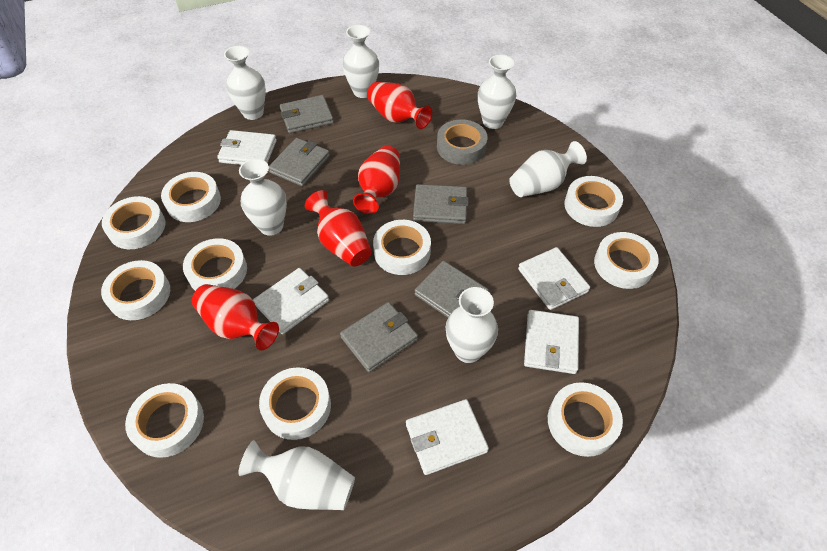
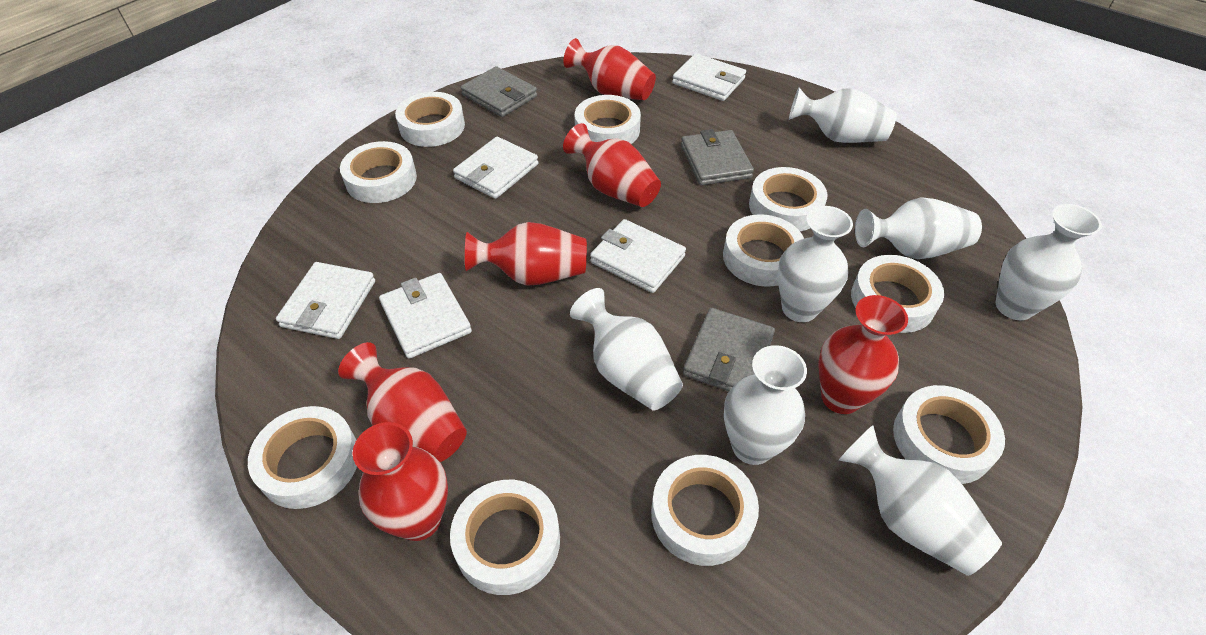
grey tape: 1 -> 0
grey wallet: 5 -> 3
red vase: 4 -> 6

